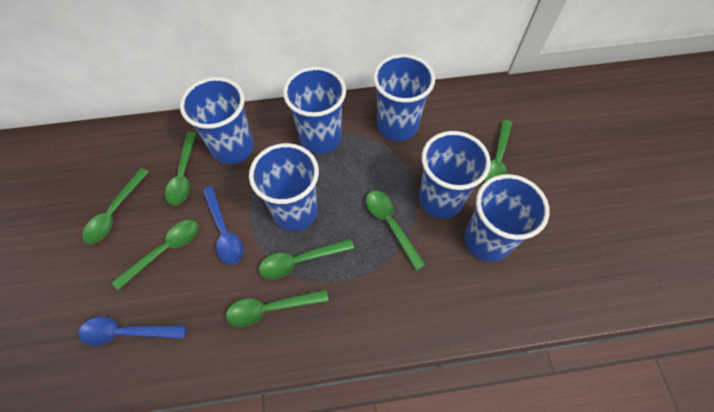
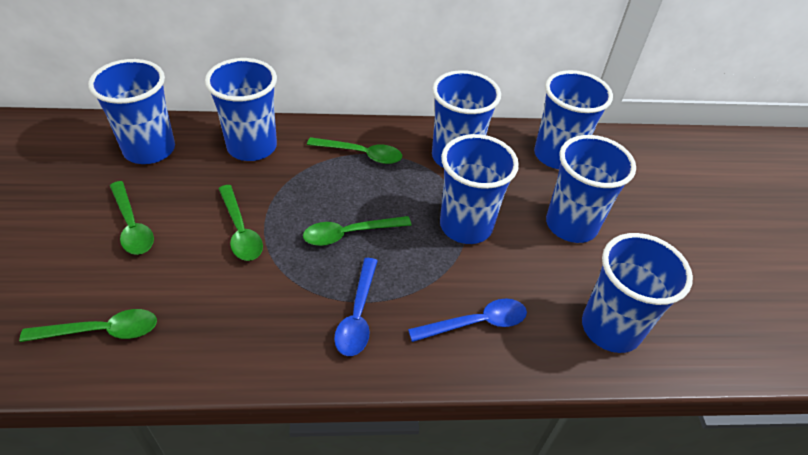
blue cup: 6 -> 7
green spoon: 7 -> 5

